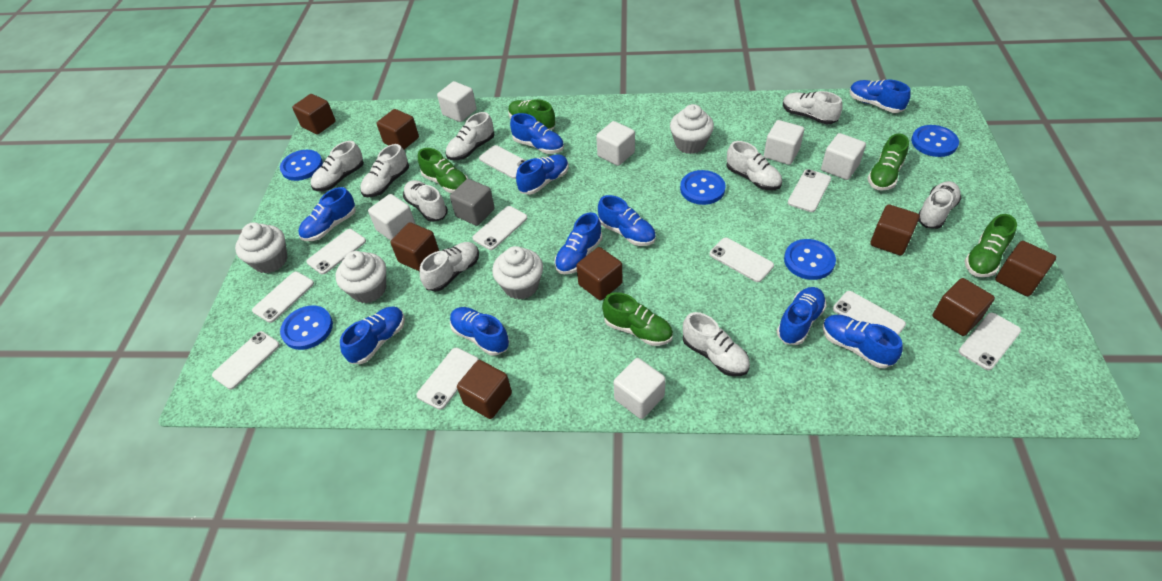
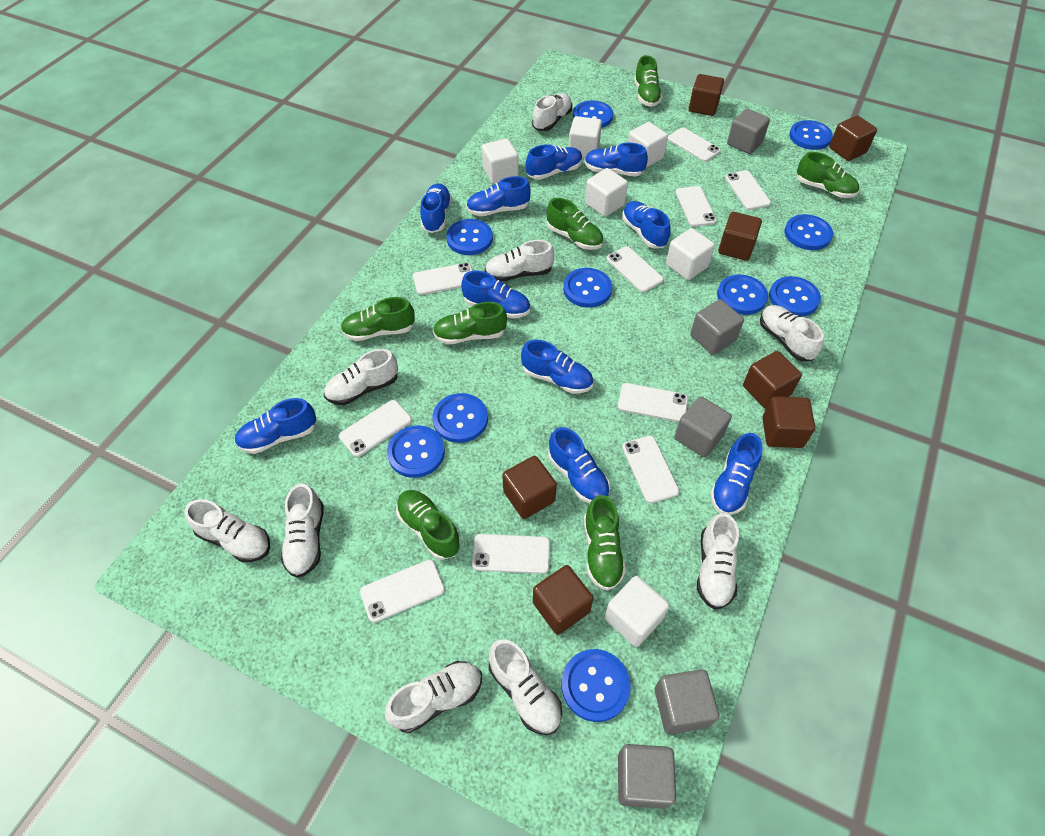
blue button: 5 -> 10
brown cube: 8 -> 7
green shoe: 5 -> 7
grey cube: 1 -> 5
white cupcake: 4 -> 0

